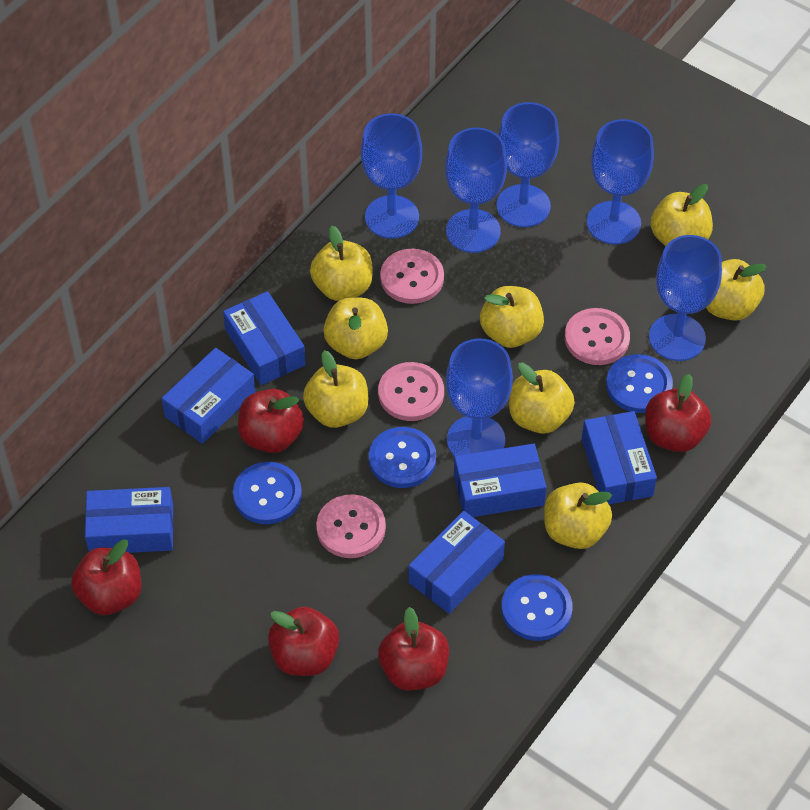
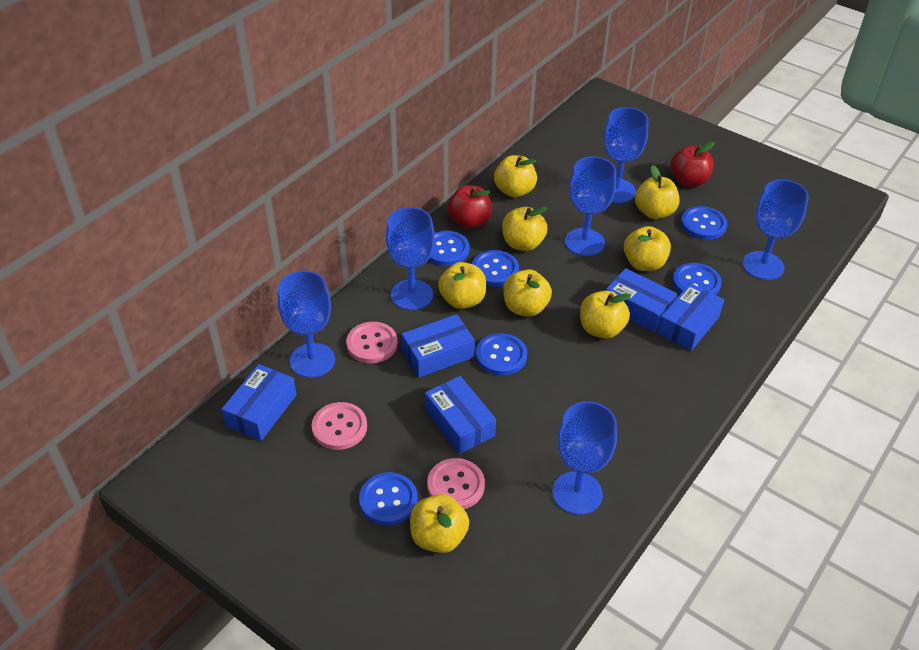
blue box: 6 -> 5
blue button: 4 -> 6
pink button: 4 -> 3
red apple: 5 -> 2

